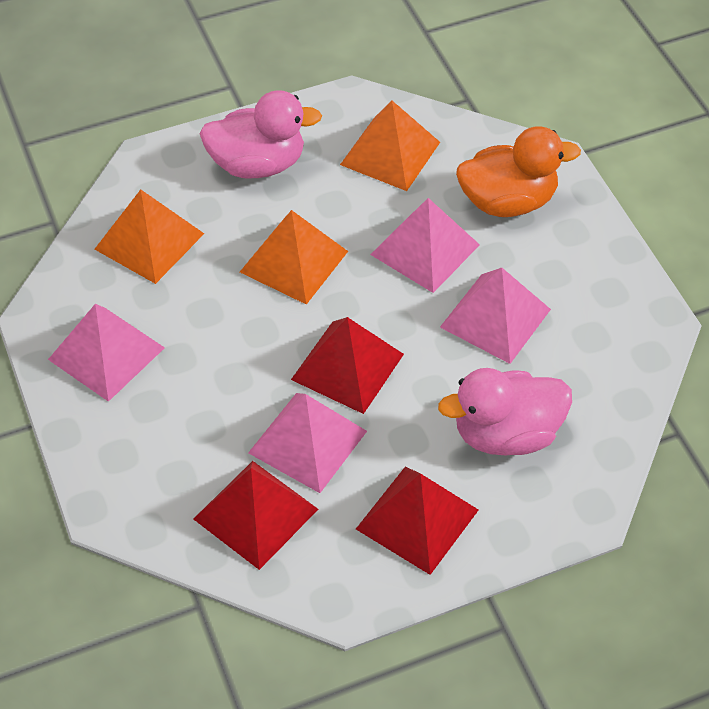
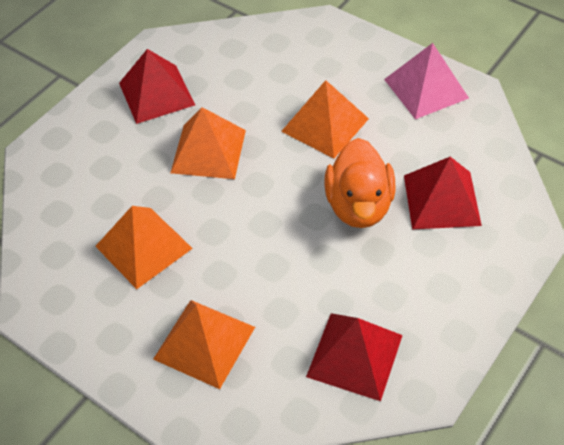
orange pyramid: 3 -> 4
pink duck: 2 -> 0
pink pyramid: 4 -> 1

